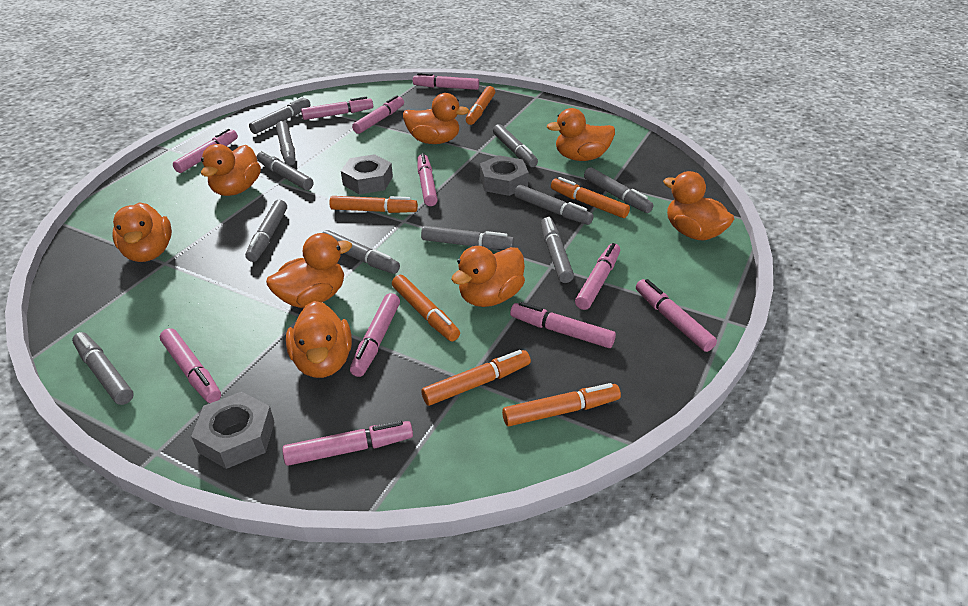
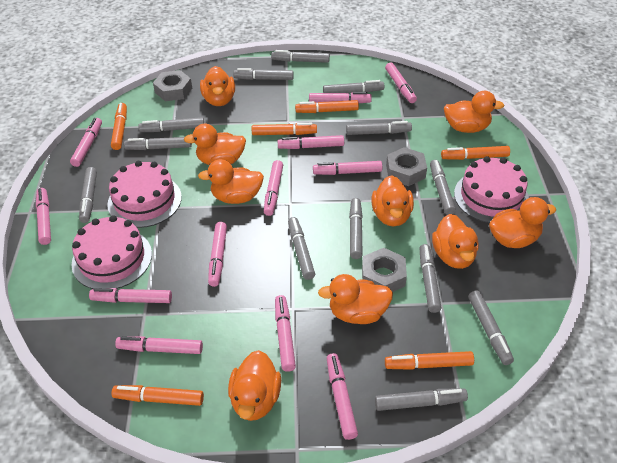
grey marker: 11 -> 13
orange duck: 8 -> 9
pink cake: 0 -> 3
pink marker: 11 -> 12

